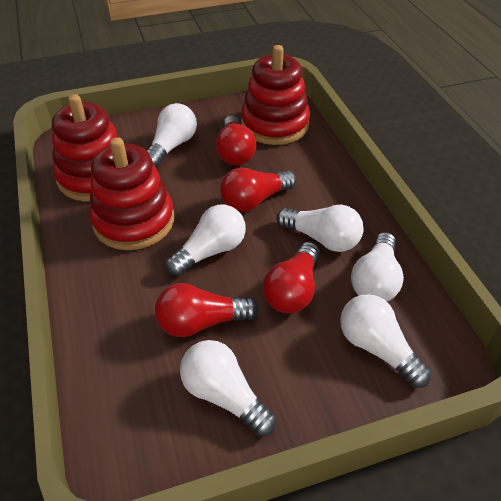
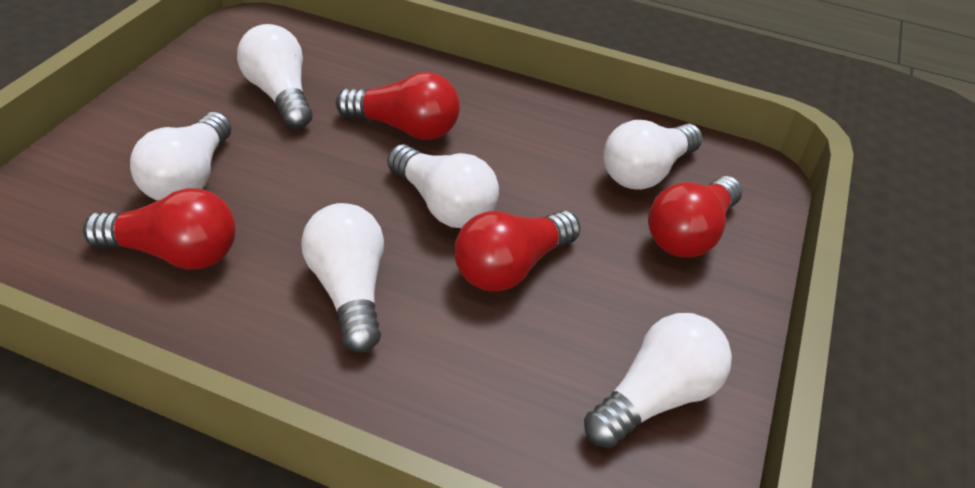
red stacking toy: 3 -> 0

